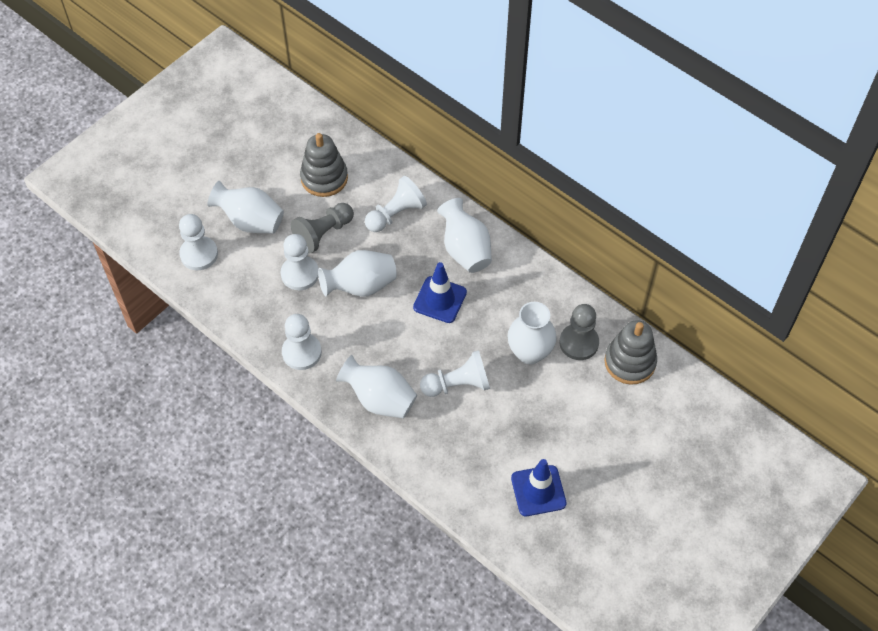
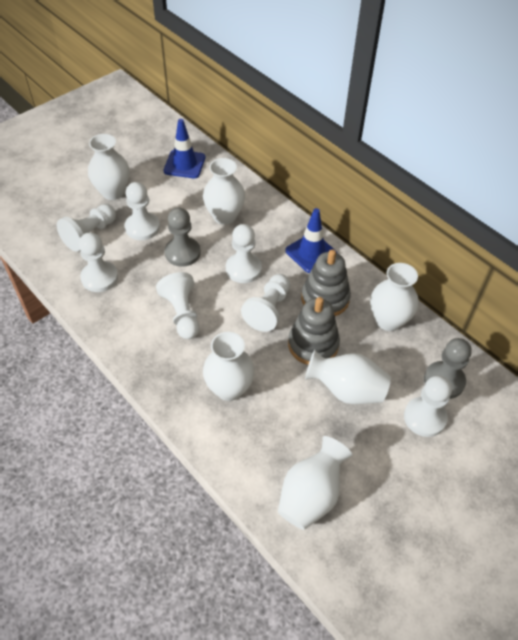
white pawn: 5 -> 7
white vase: 5 -> 6

